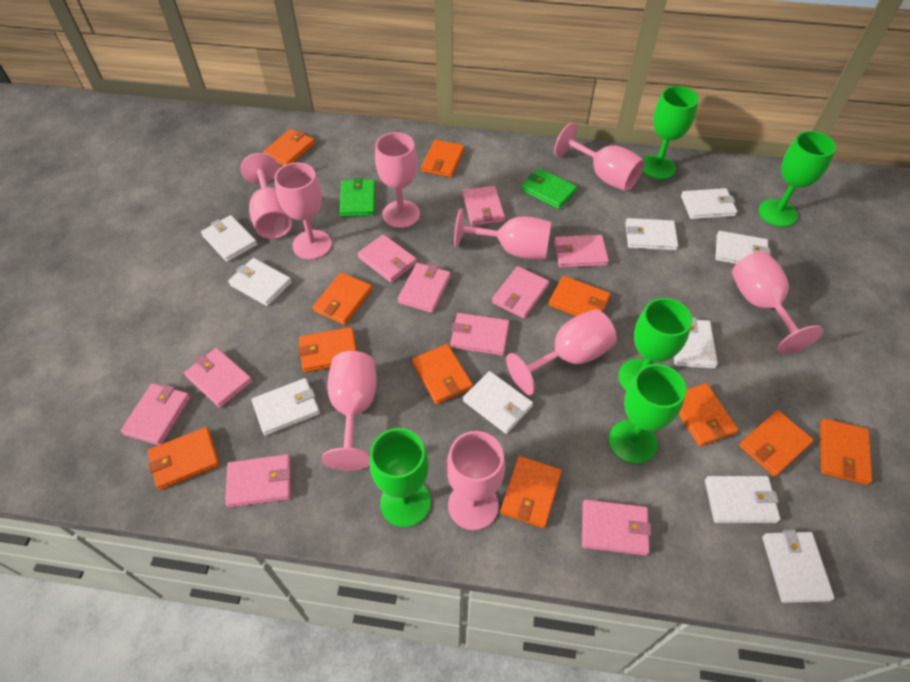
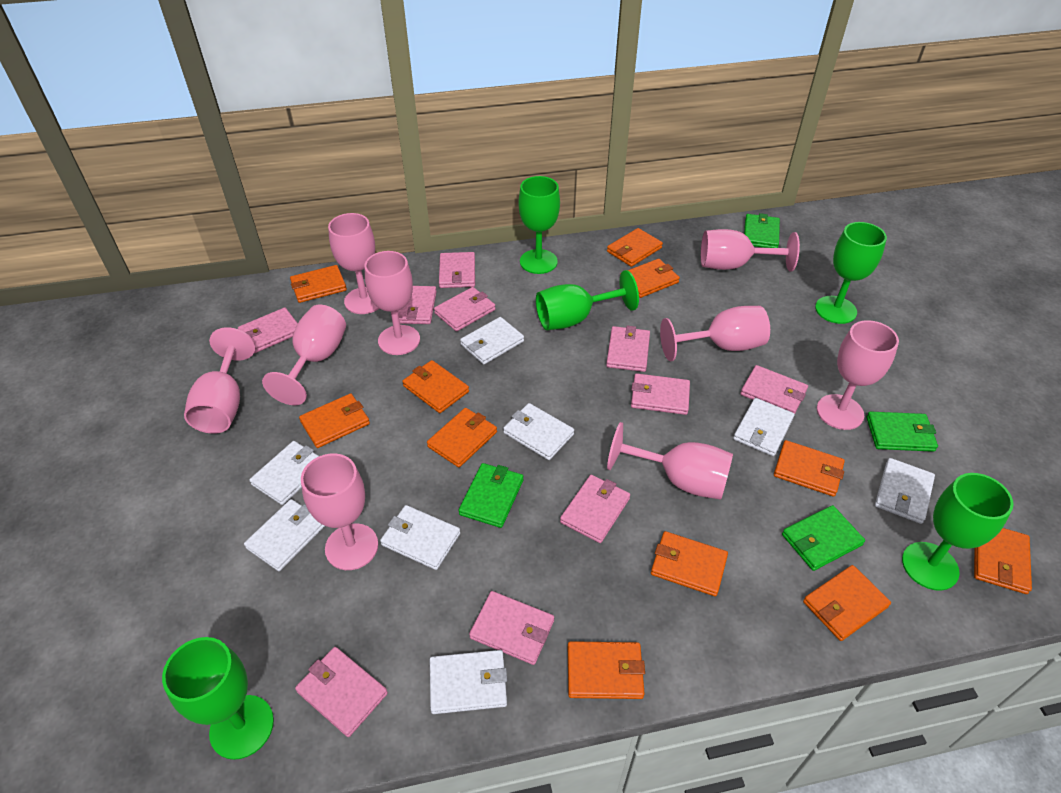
green wallet: 2 -> 4
white wallet: 10 -> 8

